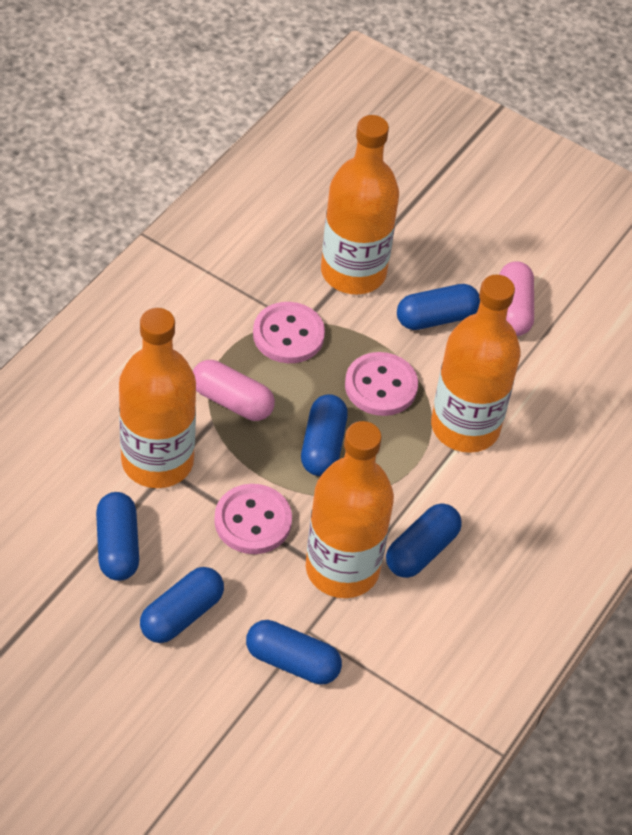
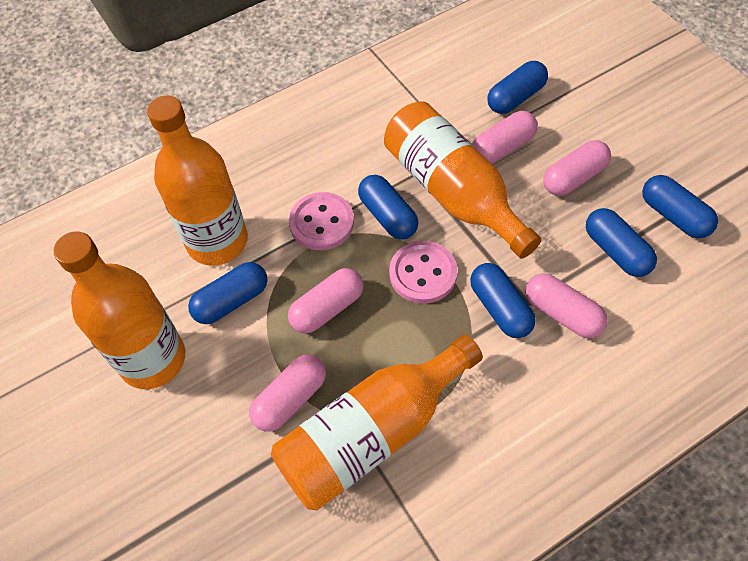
pink button: 3 -> 2
pink capsule: 2 -> 5

